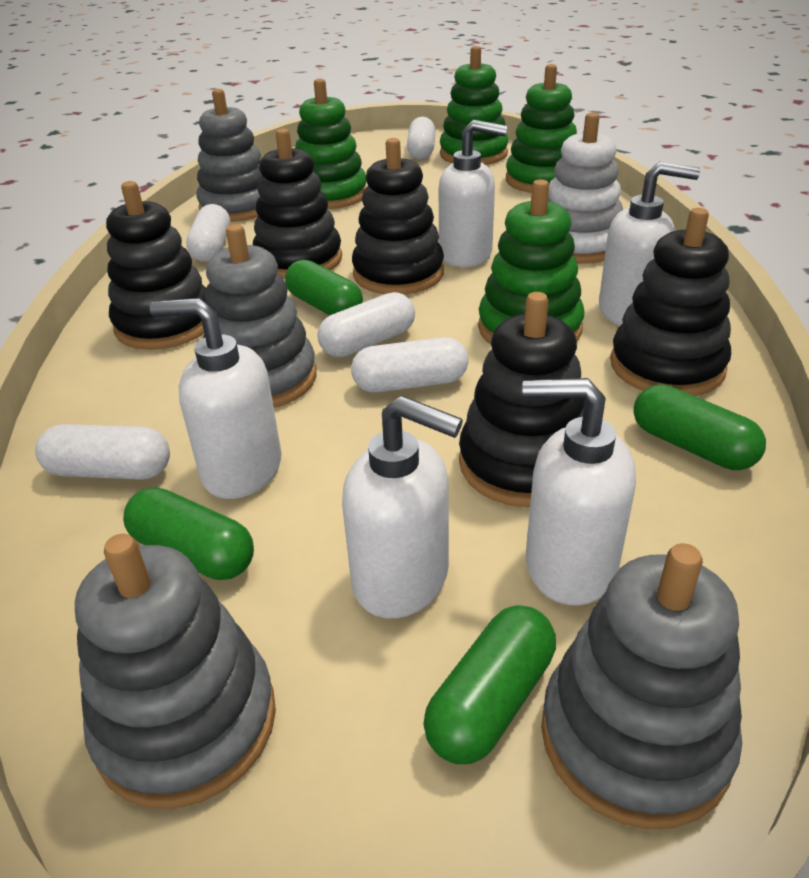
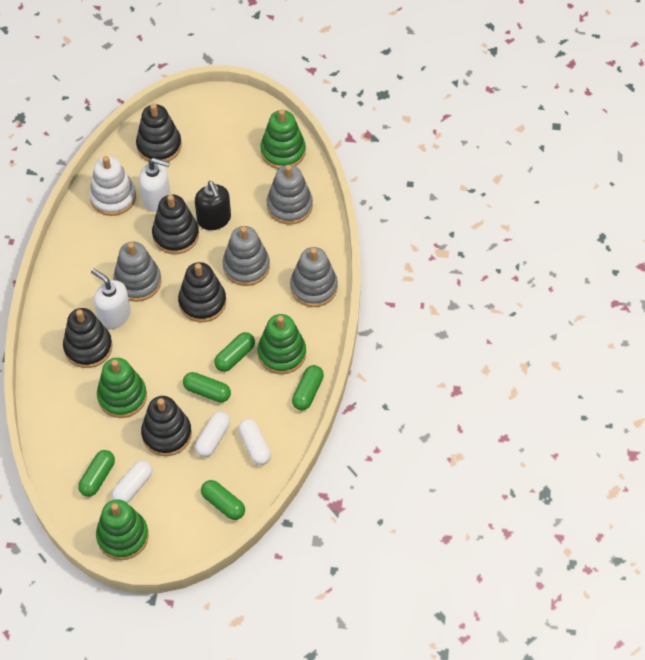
black soap dispenser: 0 -> 1
green capsule: 4 -> 5
white capsule: 5 -> 3
white soap dispenser: 5 -> 2

